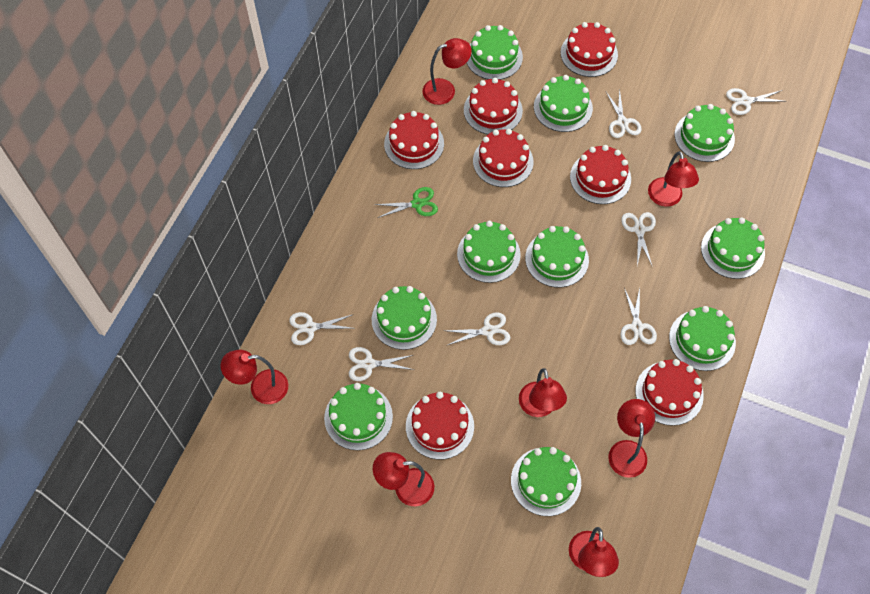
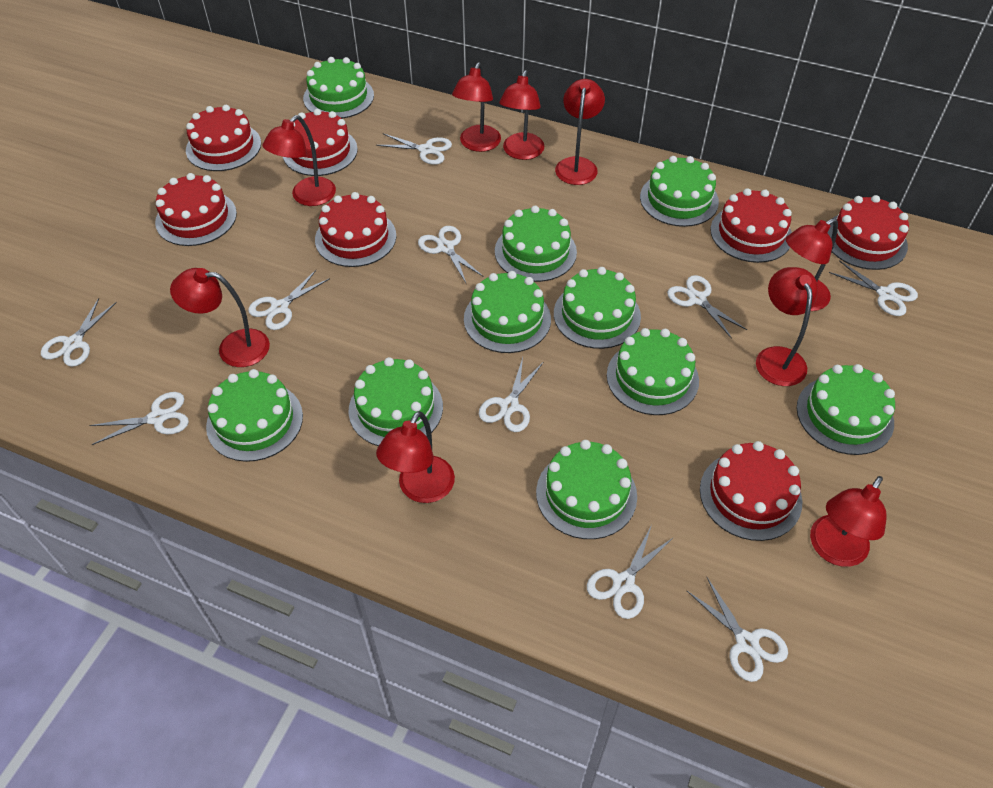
green scissors: 1 -> 0
red lamp: 7 -> 9
white scissors: 7 -> 10

